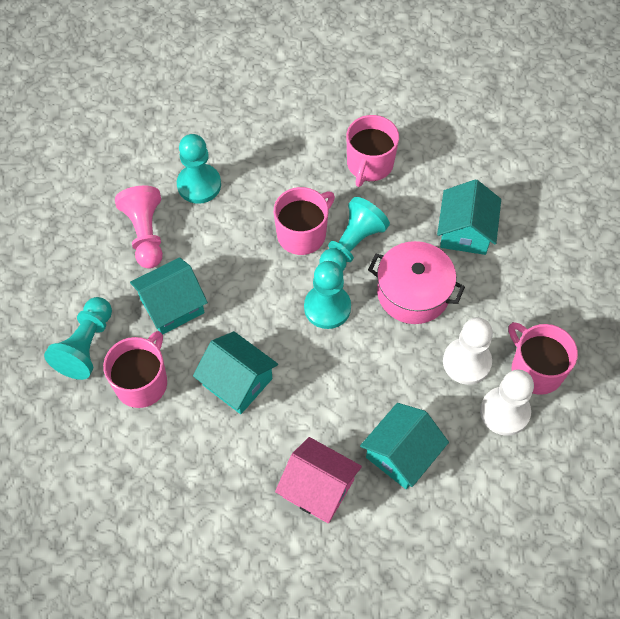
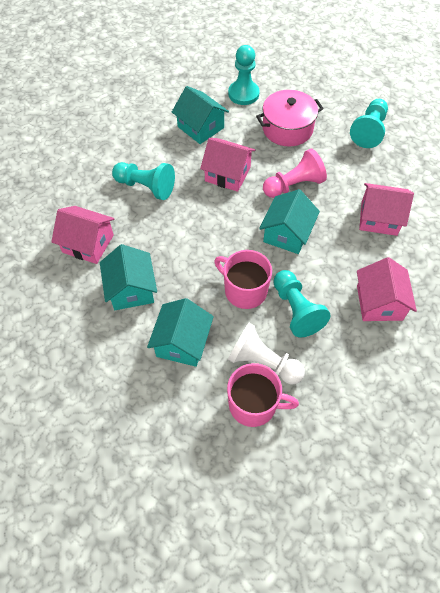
pink house: 1 -> 4
pink mug: 4 -> 2
white pawn: 2 -> 1

